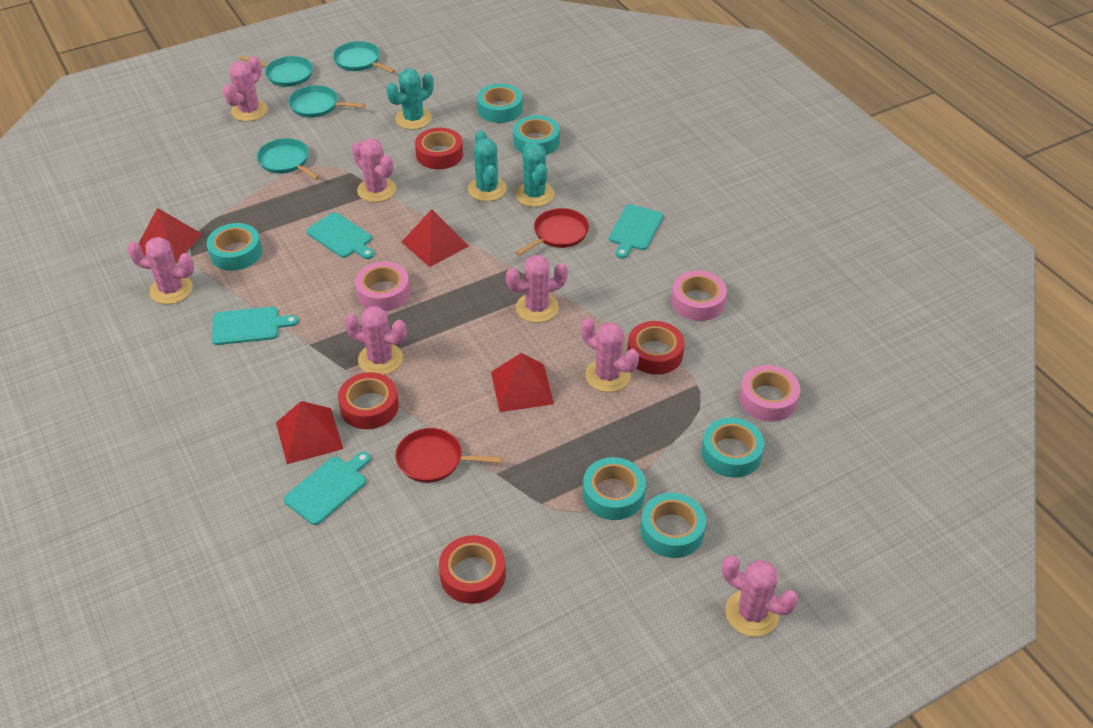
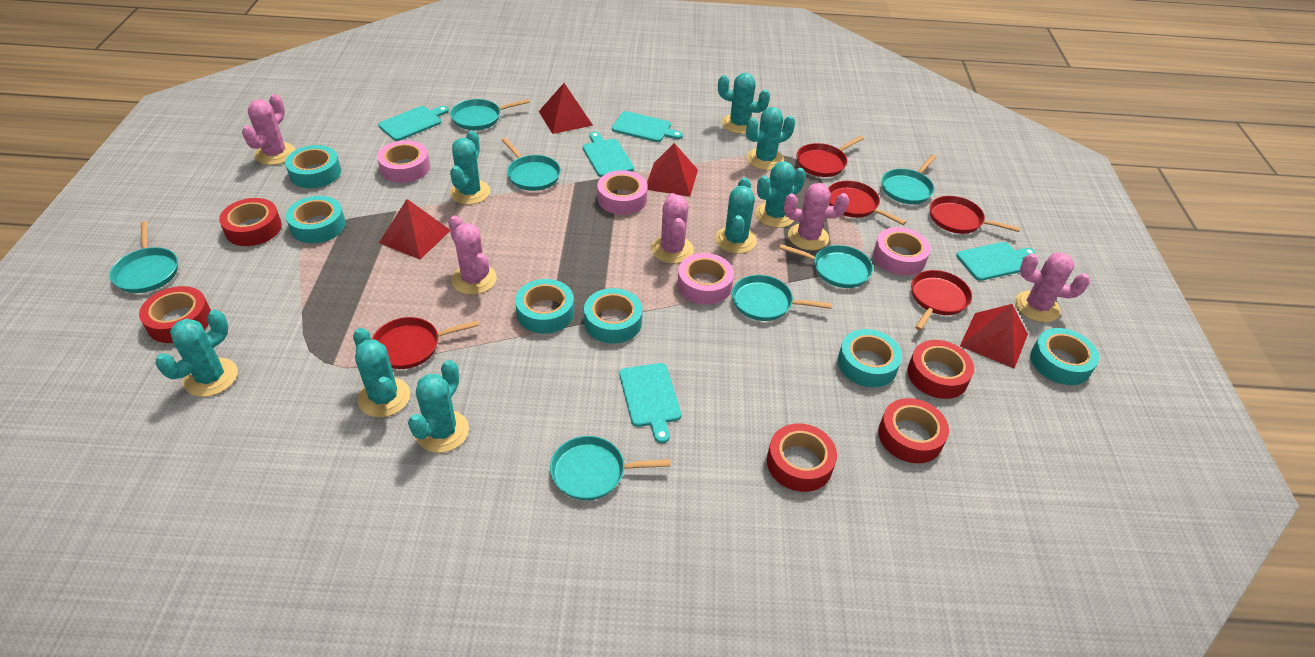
pink cactus: 7 -> 5
pink tape: 3 -> 4
red pan: 2 -> 5
red tape: 4 -> 5
turquoise cactus: 3 -> 8
turquoise cutting board: 4 -> 5
turquoise pan: 4 -> 7

